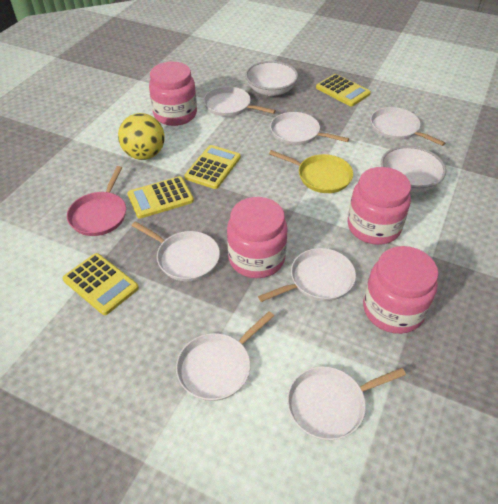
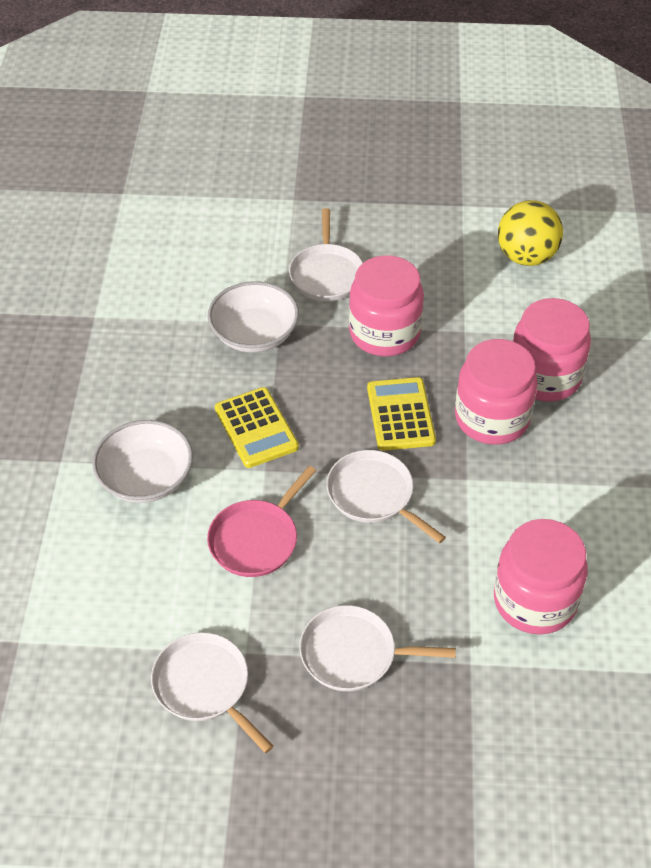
white pan: 7 -> 4
yellow calculator: 4 -> 2
yellow pan: 1 -> 0

